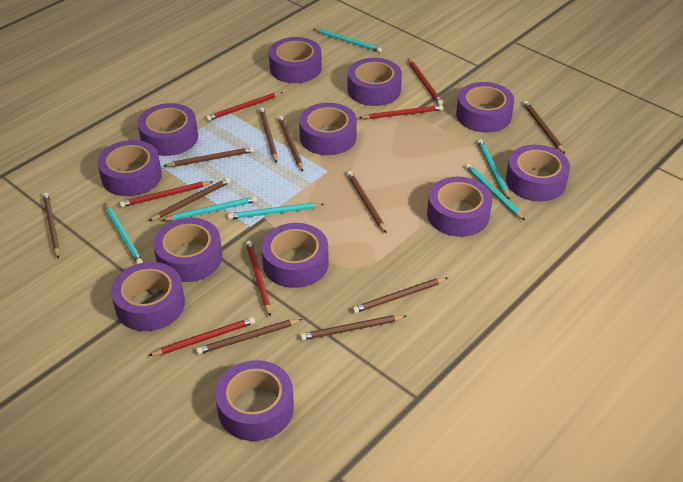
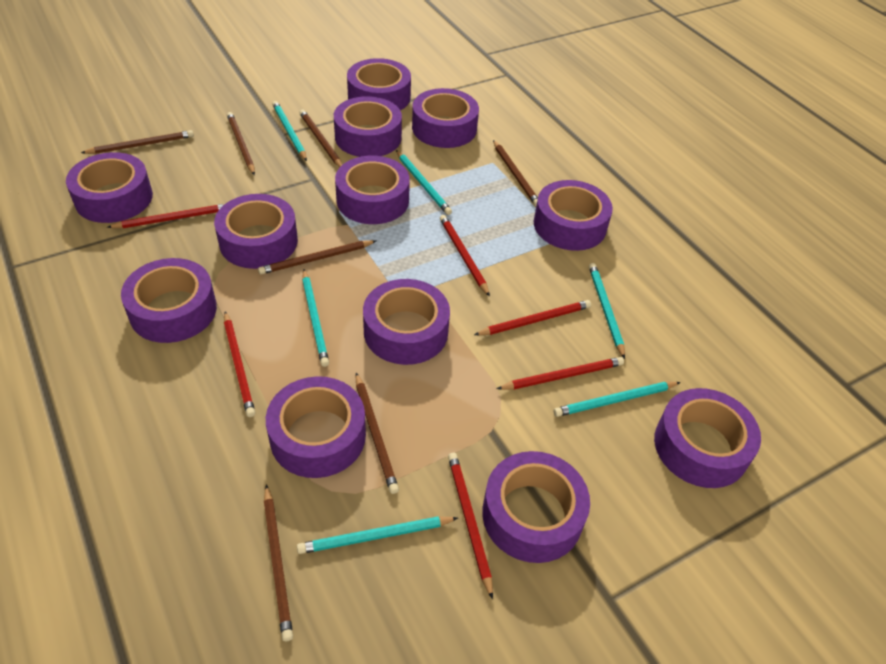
brown pencil: 10 -> 7

